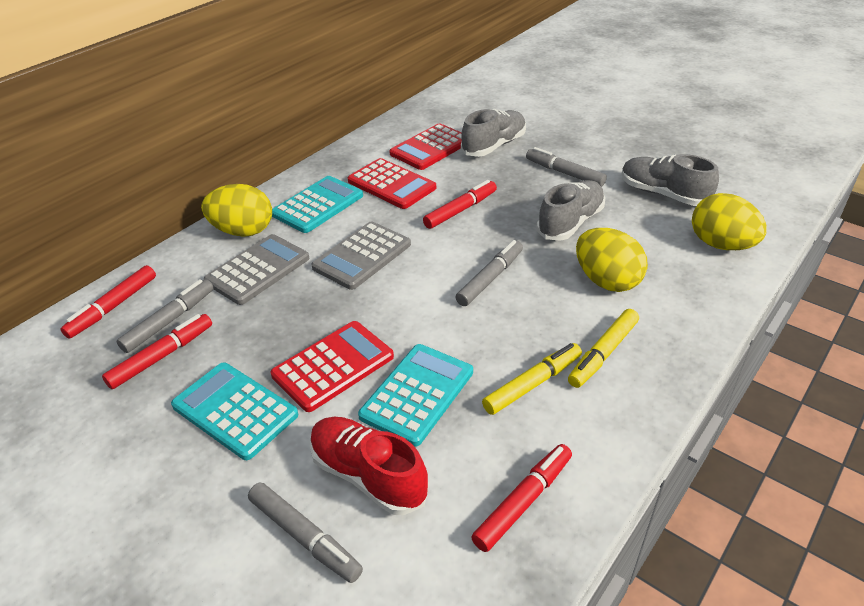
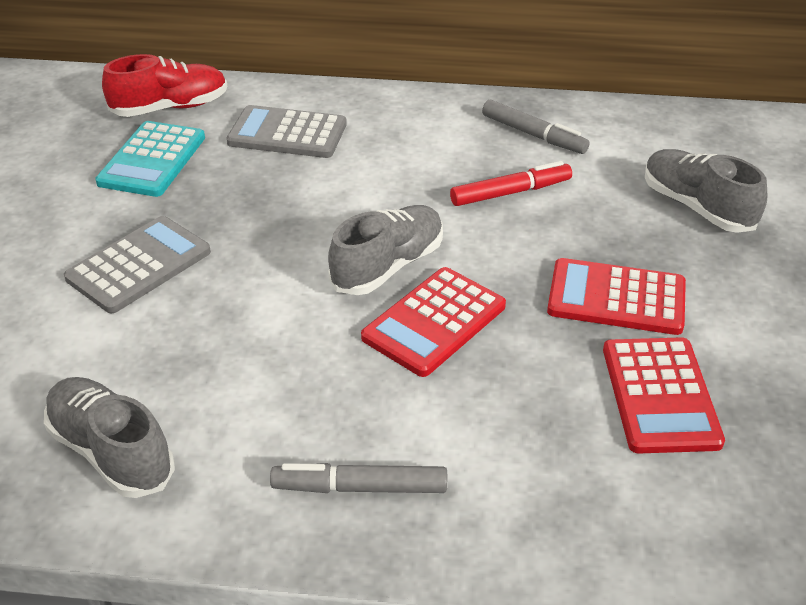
grey marker: 4 -> 2
red marker: 4 -> 1
turquoise calculator: 3 -> 1
yellow egg: 3 -> 0
yellow marker: 2 -> 0

